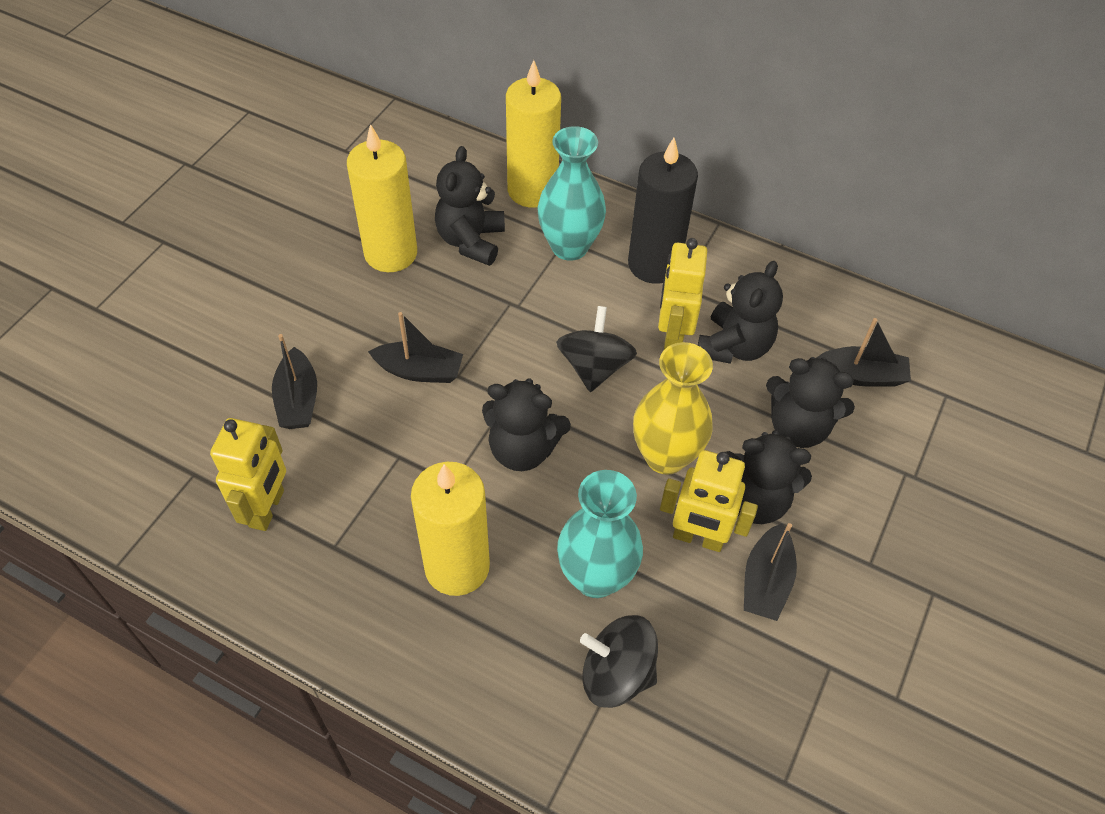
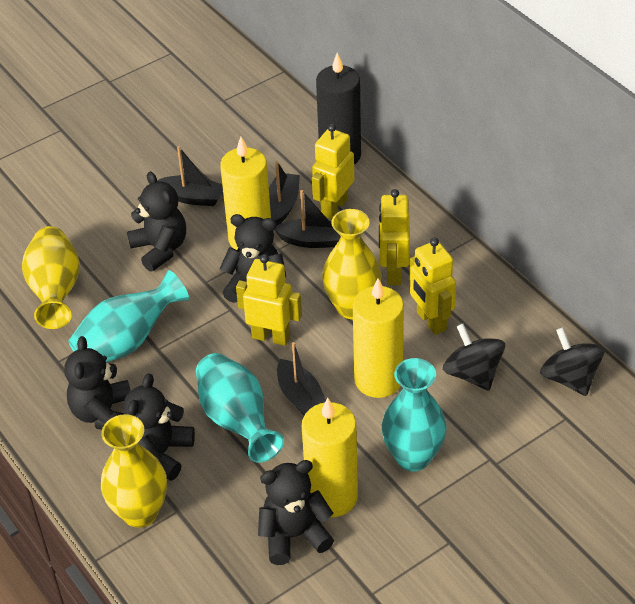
turquoise vase: 2 -> 3
yellow robot: 3 -> 4
yellow vase: 1 -> 3

